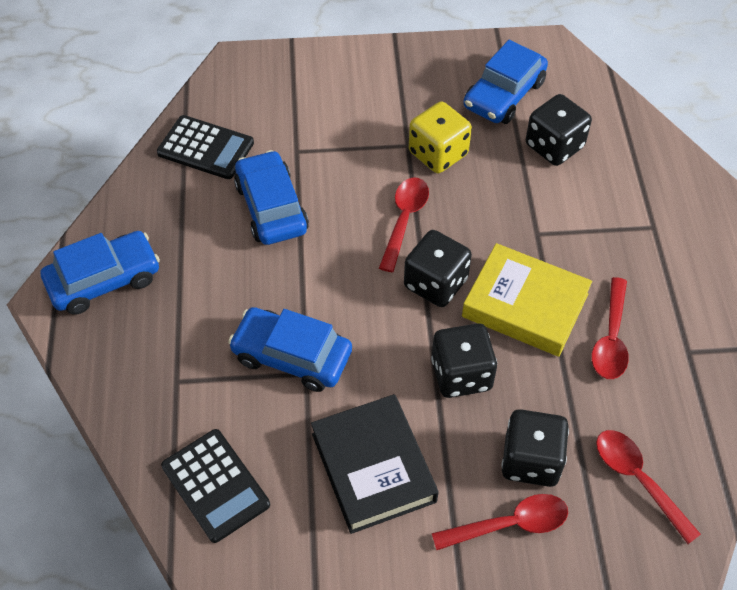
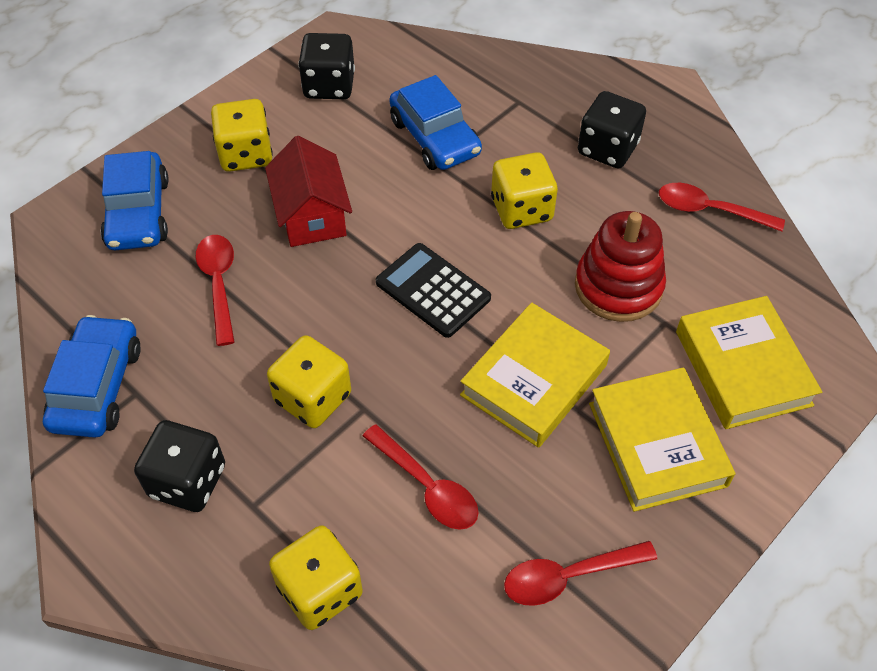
black book: 1 -> 0
black calculator: 2 -> 1
black dice: 4 -> 3
blue car: 4 -> 3
red house: 0 -> 1
red stacking toy: 0 -> 1
yellow book: 1 -> 3
yellow dice: 1 -> 4

